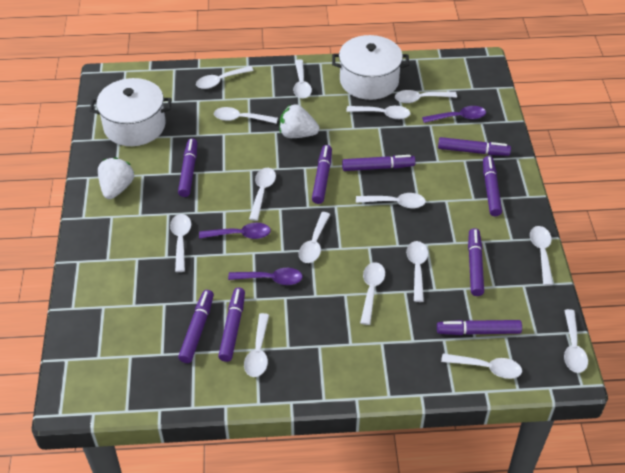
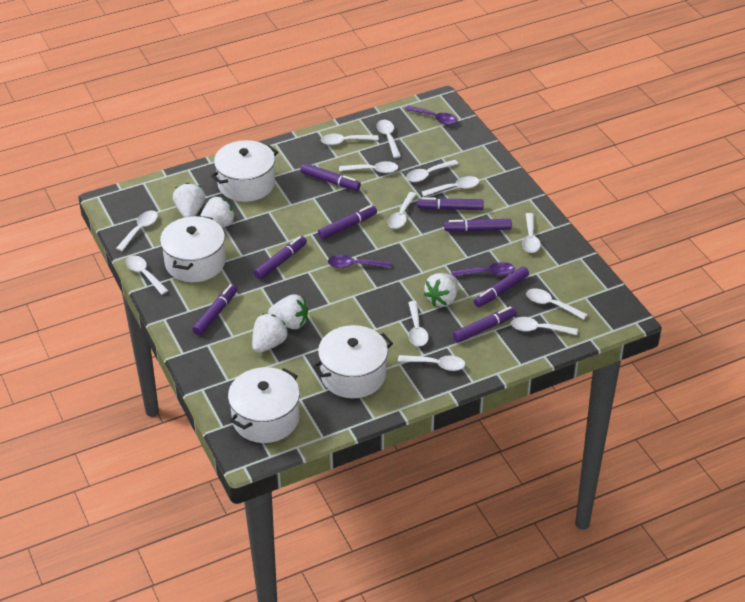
purple marker: 9 -> 8
white pot: 2 -> 4
white spoon: 15 -> 13
white strawberry: 2 -> 5

